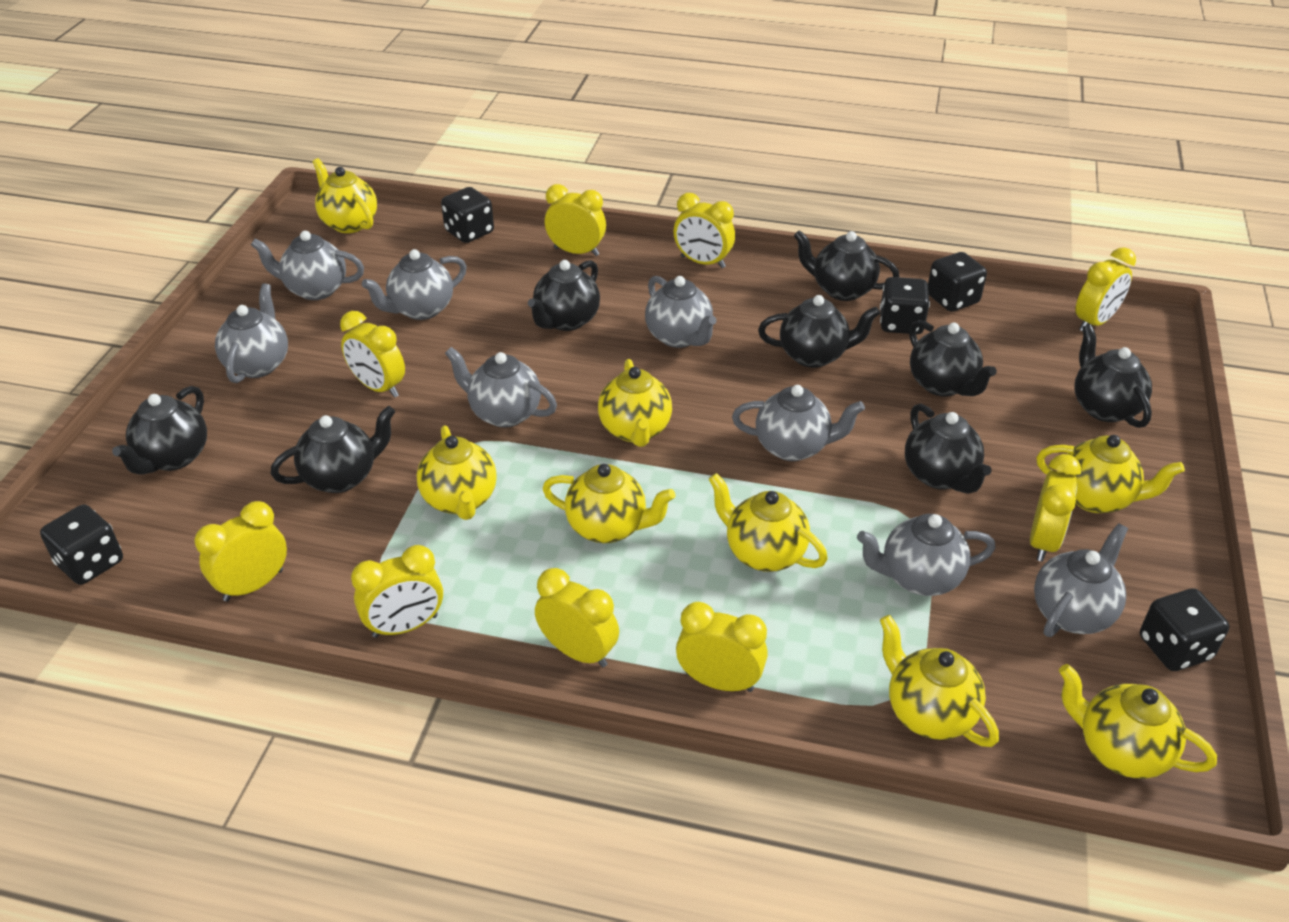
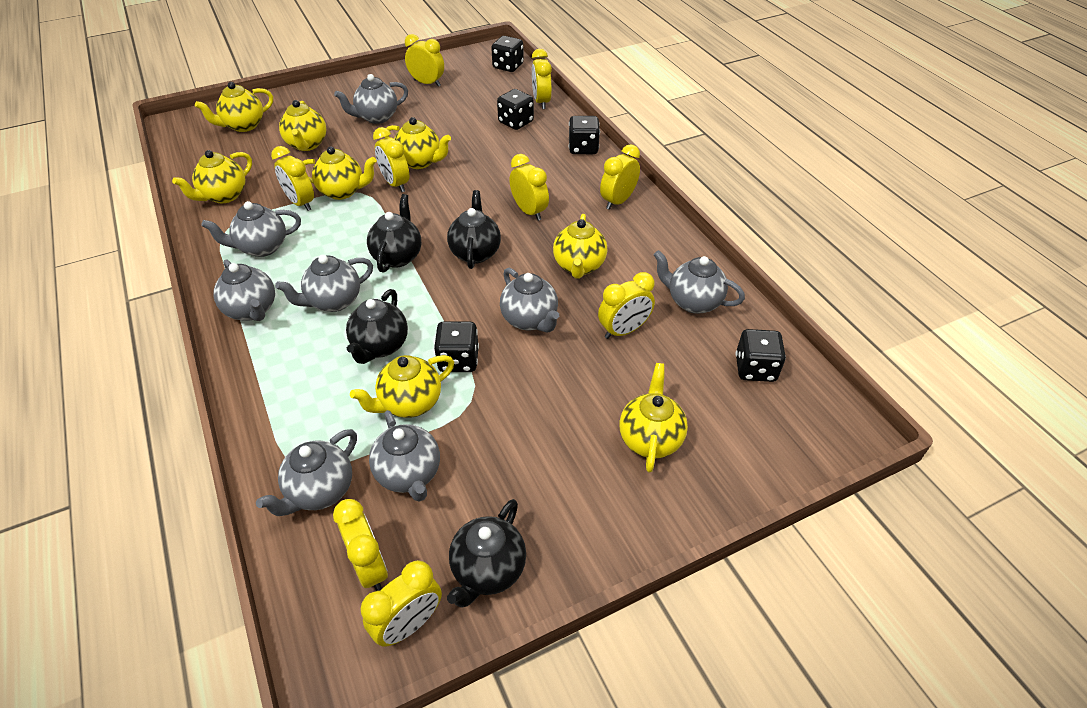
black teapot: 8 -> 4

